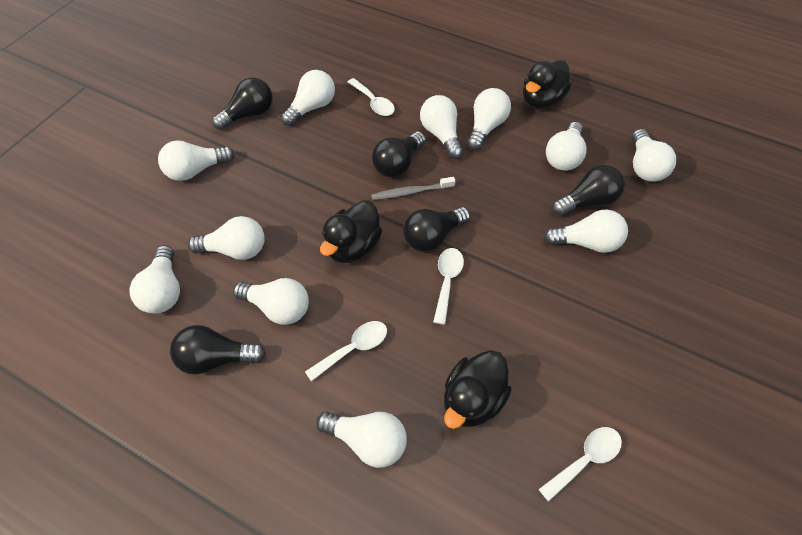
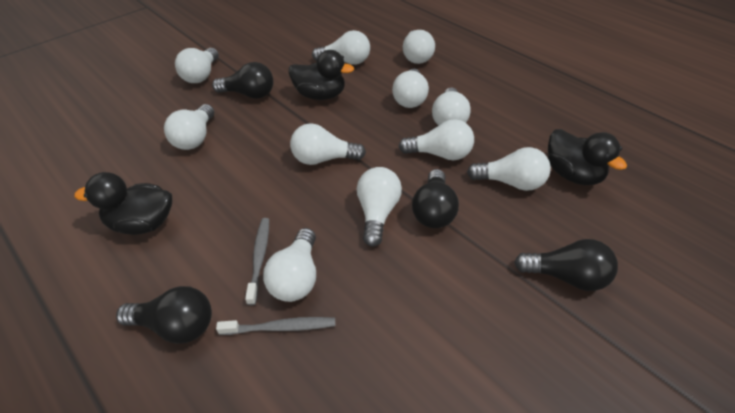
black light bulb: 5 -> 4
grey toothbrush: 1 -> 2
white spoon: 4 -> 0

